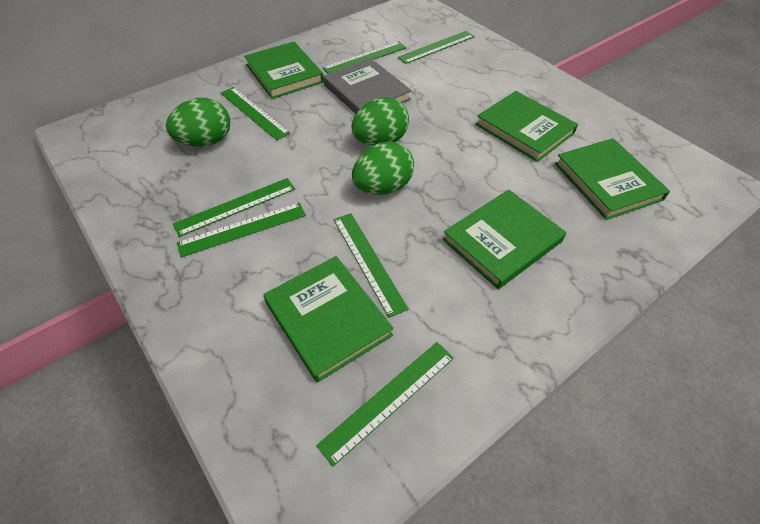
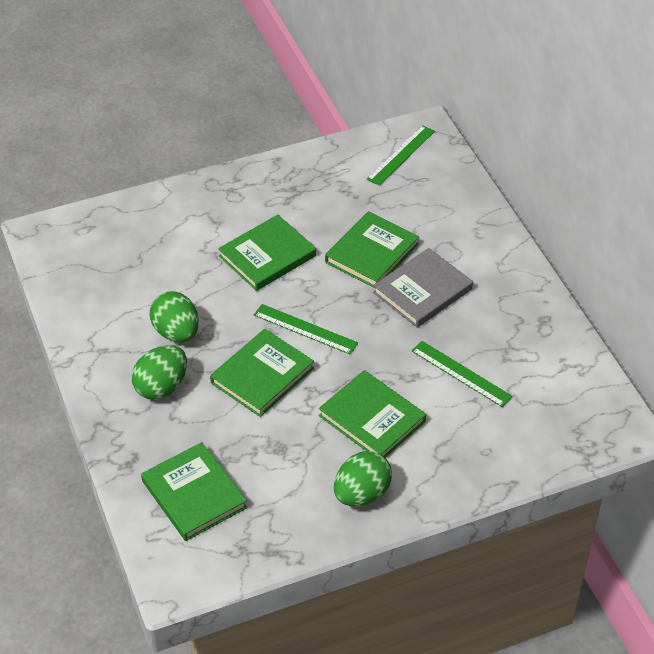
green ruler: 7 -> 3

